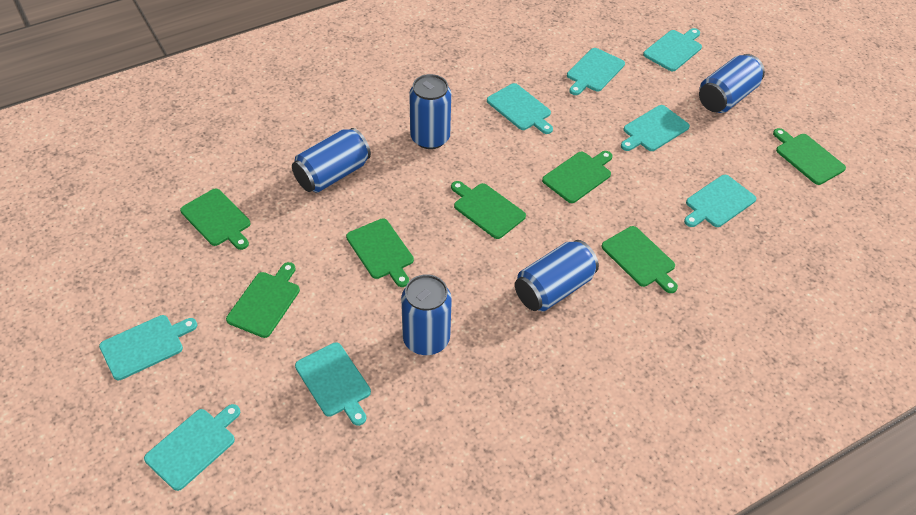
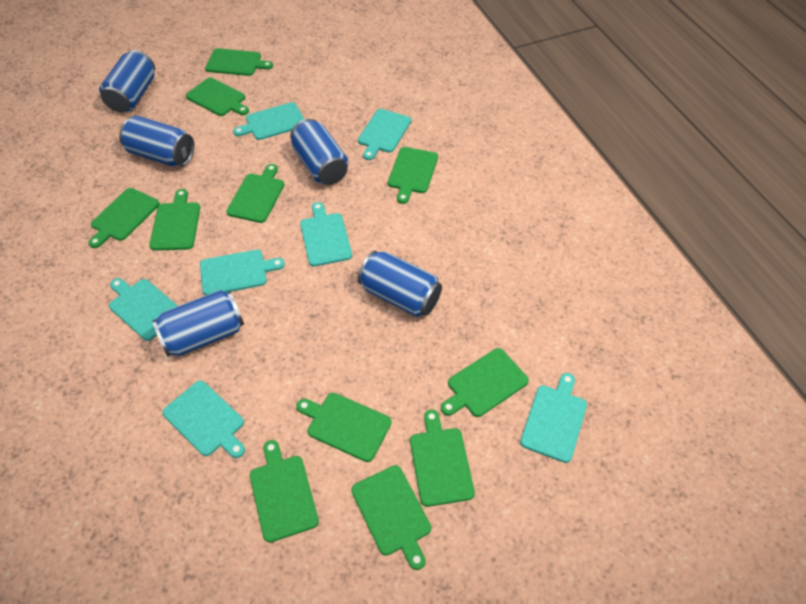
green cutting board: 7 -> 11
turquoise cutting board: 8 -> 7

